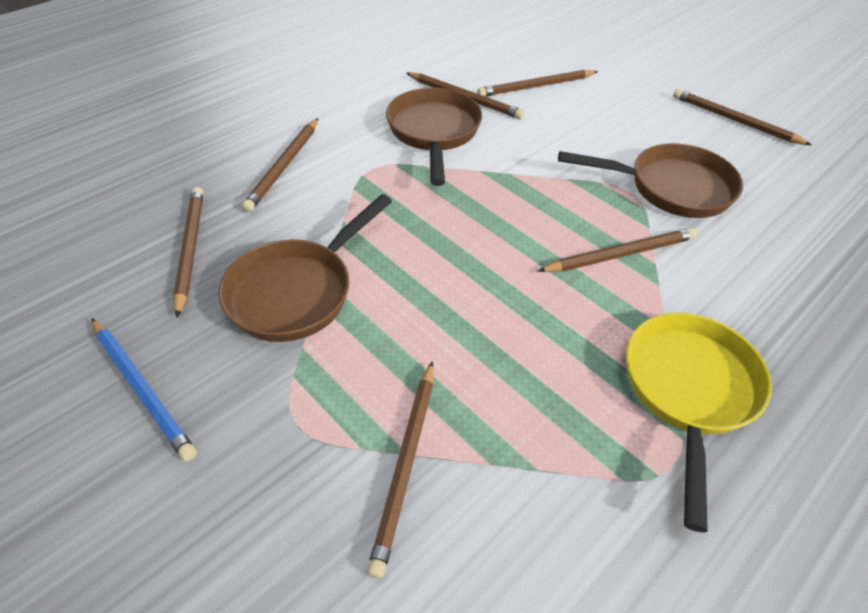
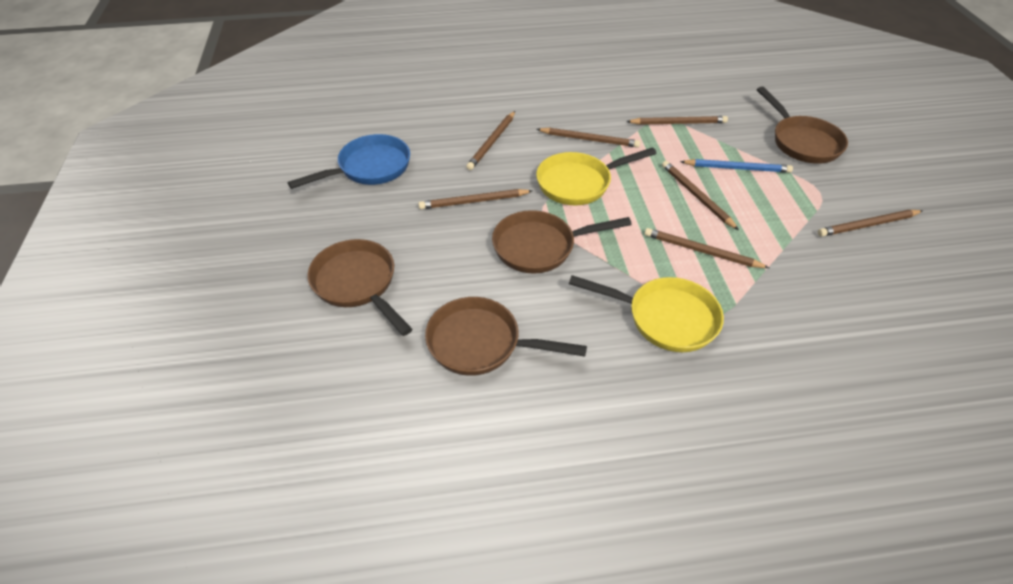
blue pan: 0 -> 1
brown pan: 3 -> 4
yellow pan: 1 -> 2

